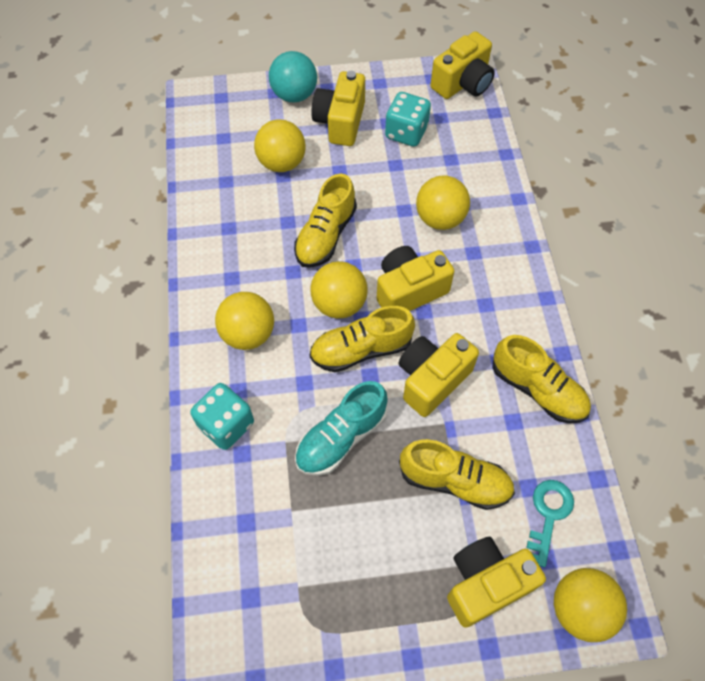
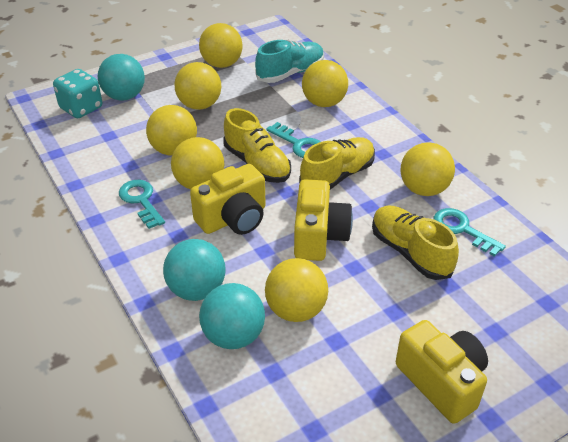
turquoise ball: 1 -> 3
turquoise dice: 2 -> 1
turquoise key: 1 -> 3
yellow ball: 5 -> 7
yellow camera: 5 -> 3
yellow shoe: 4 -> 3

